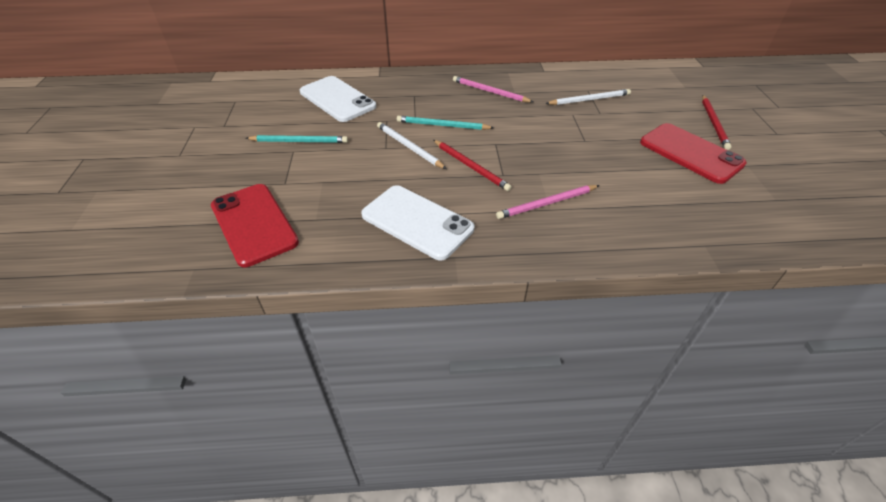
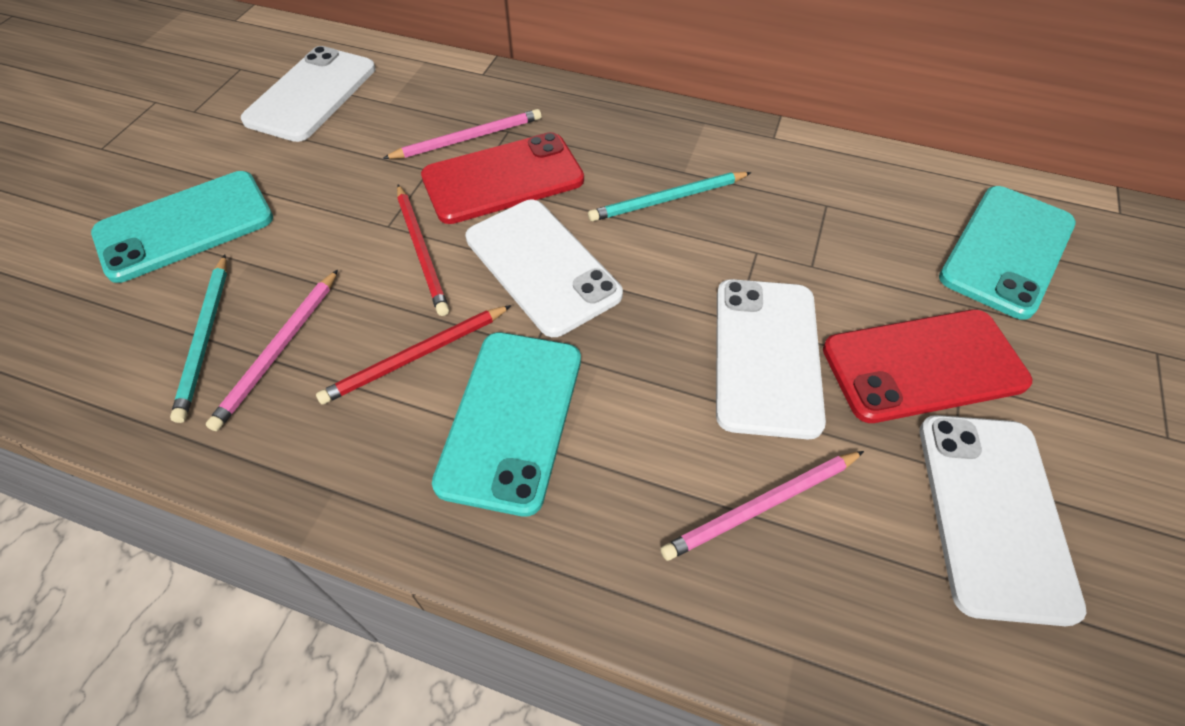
pink pencil: 2 -> 3
turquoise phone: 0 -> 3
white pencil: 2 -> 0
white phone: 2 -> 4

